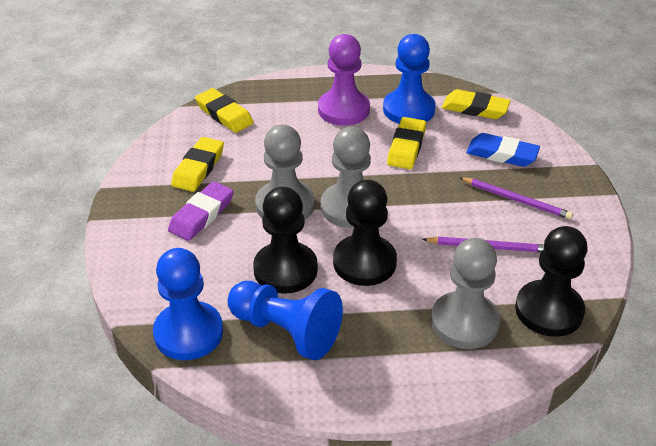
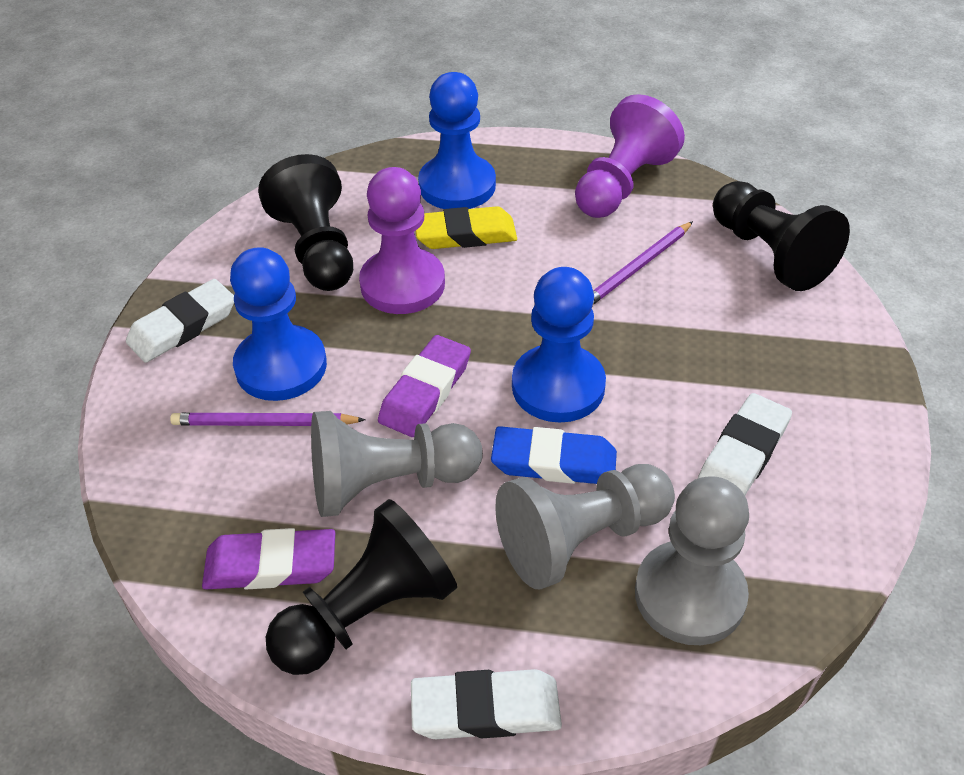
purple eraser: 1 -> 2
purple pawn: 1 -> 2
white eraser: 0 -> 3
yellow eraser: 4 -> 1

